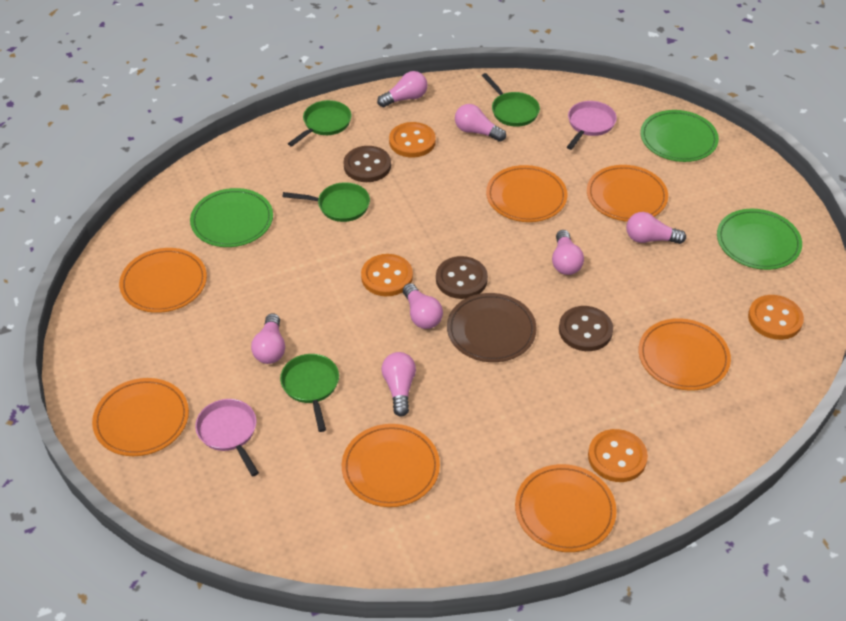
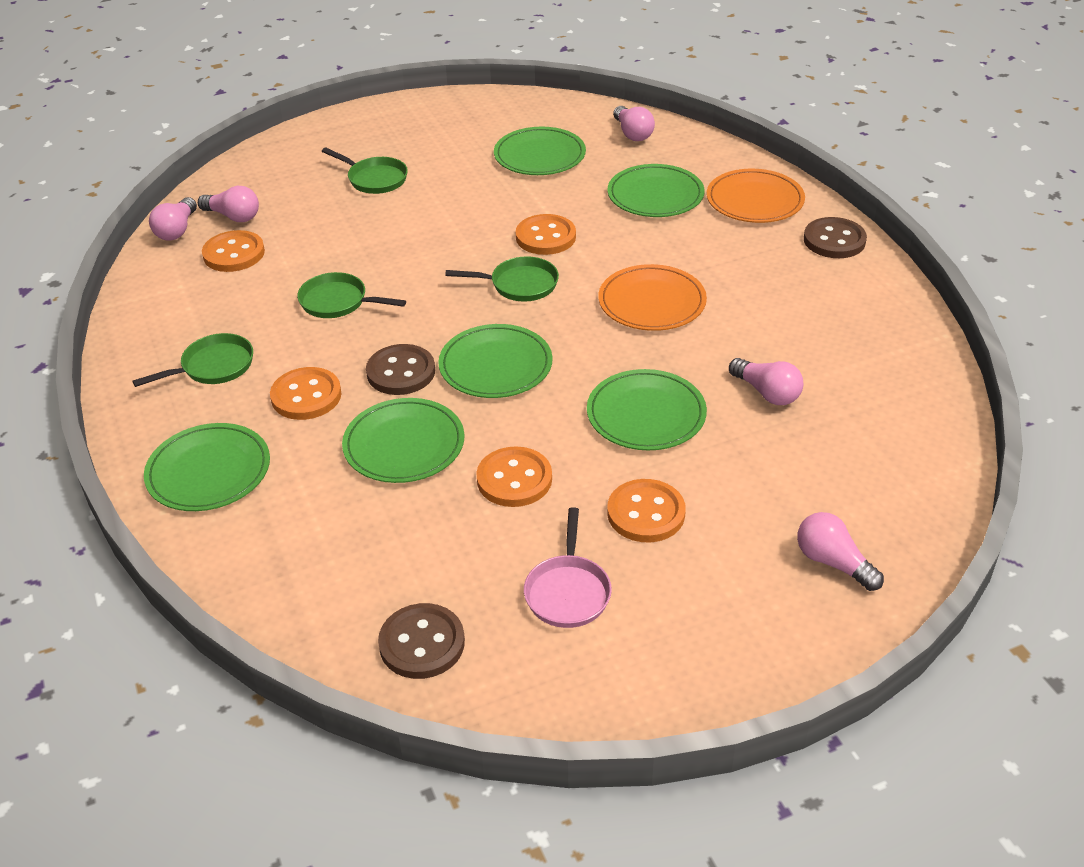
brown plate: 1 -> 0
green plate: 3 -> 6
orange button: 4 -> 5
orange plate: 7 -> 2
pink light bulb: 7 -> 5
pink pan: 2 -> 1

